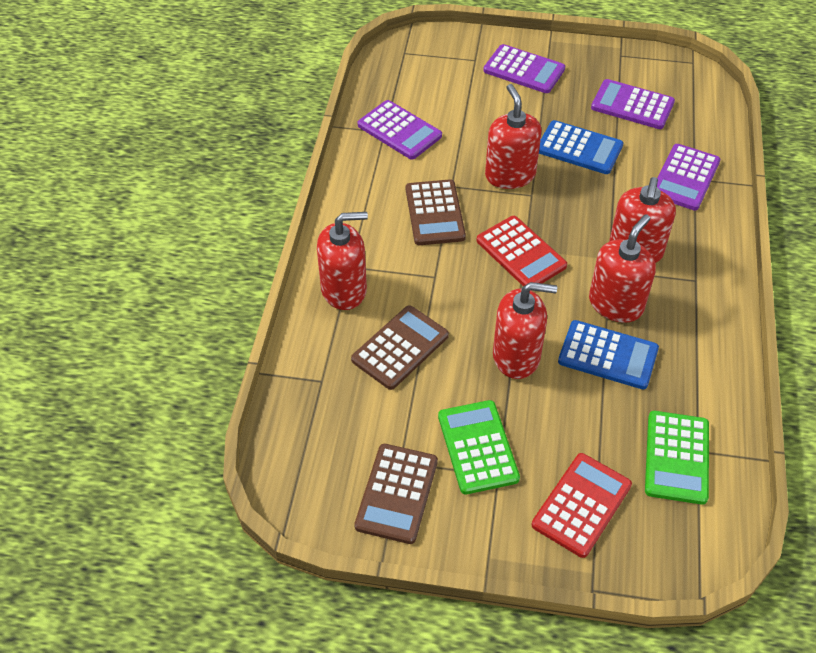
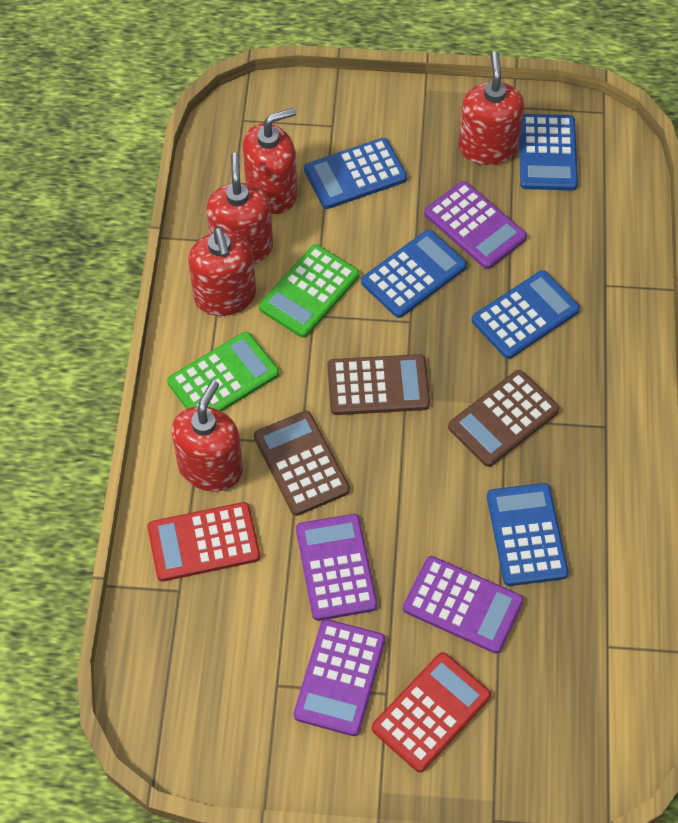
blue calculator: 2 -> 5

